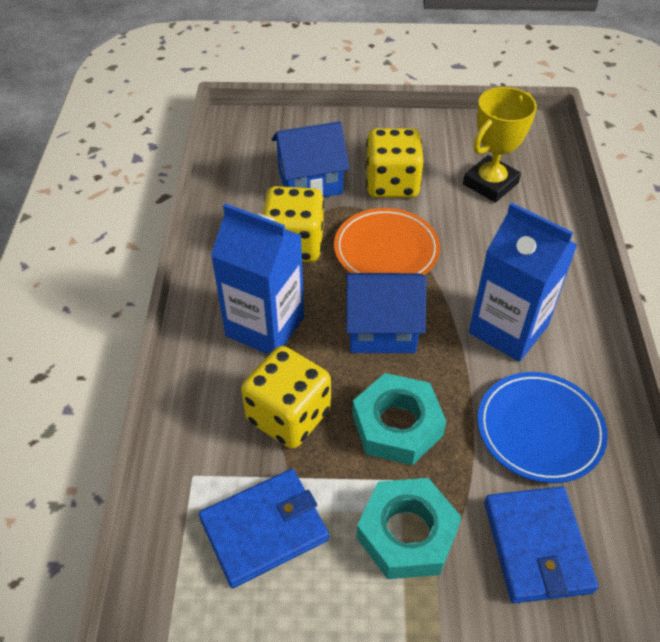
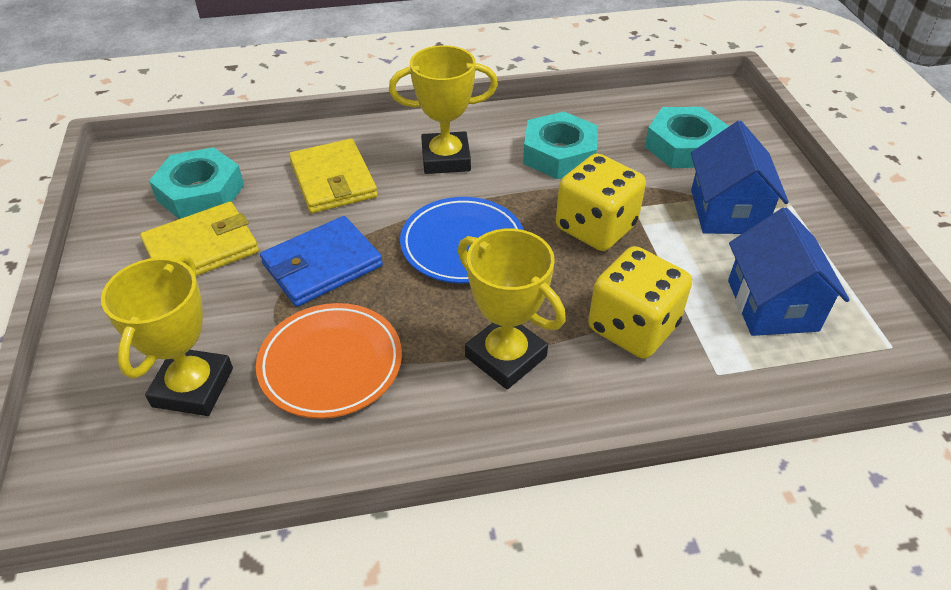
blue carton: 2 -> 0
blue wallet: 2 -> 1
turquoise nut: 2 -> 3
yellow dice: 3 -> 2
yellow trophy: 1 -> 3
yellow wallet: 0 -> 2

